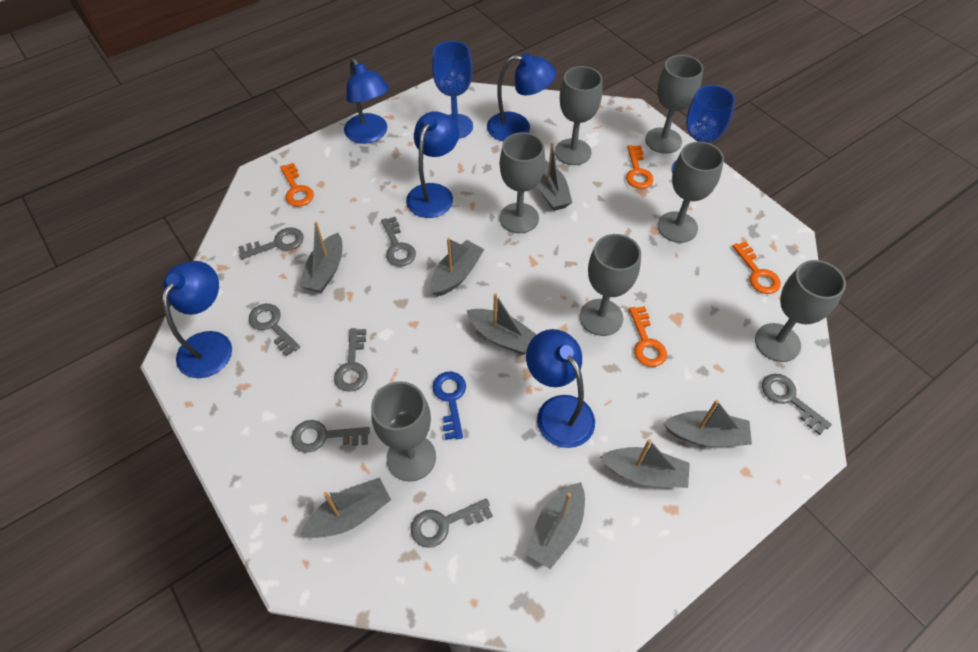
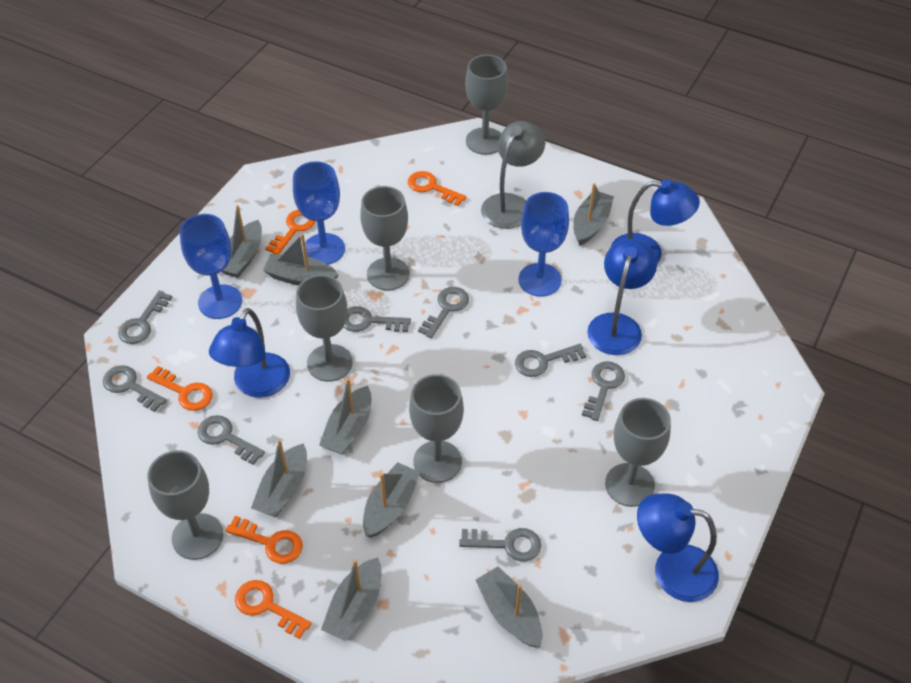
blue goblet: 2 -> 3
blue key: 1 -> 0
blue lamp: 5 -> 4
grey goblet: 7 -> 6
grey key: 7 -> 8
grey lamp: 0 -> 1
orange key: 4 -> 5

